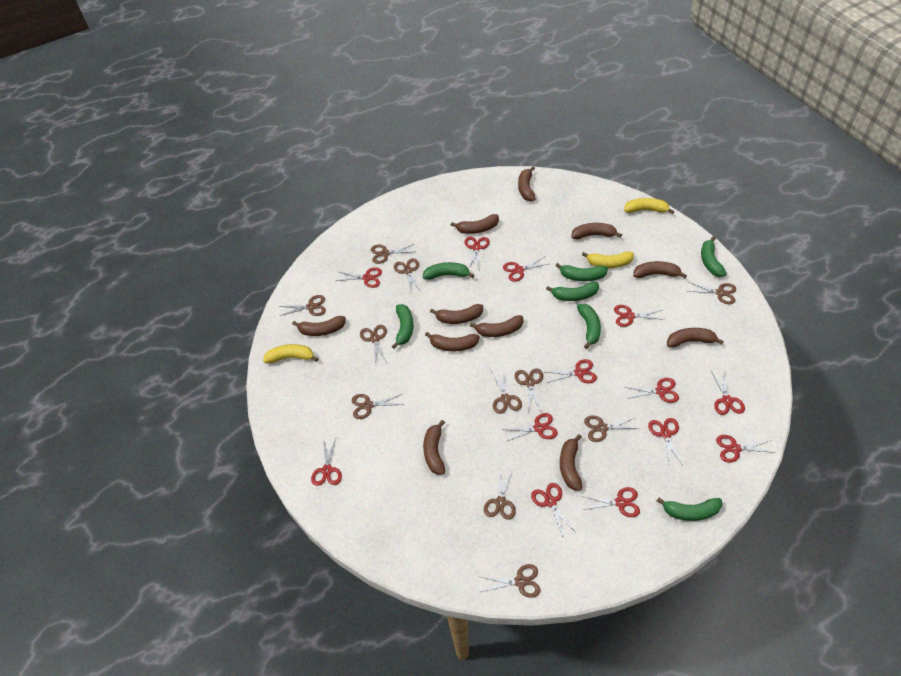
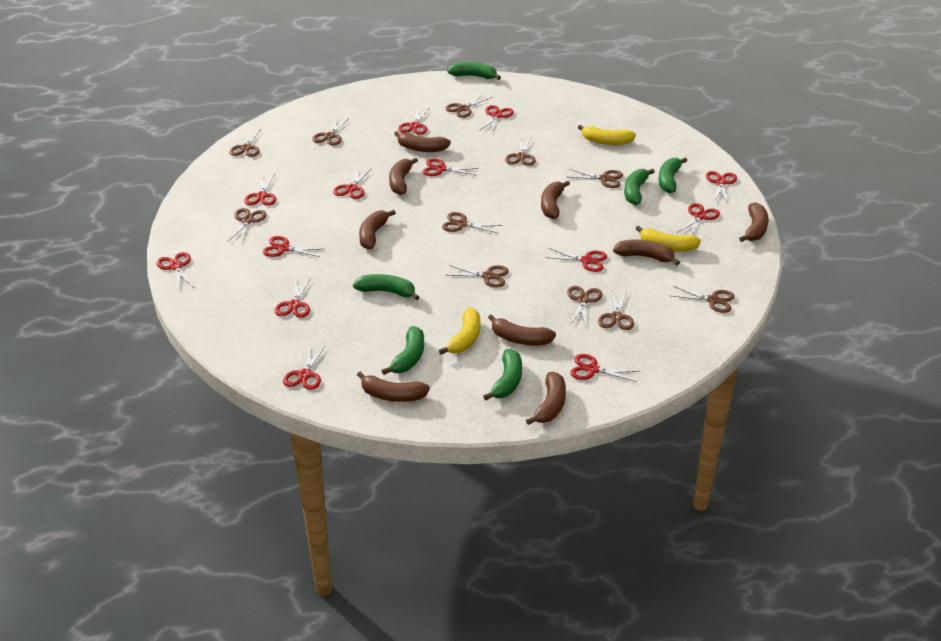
brown banana: 11 -> 9
green banana: 7 -> 6

